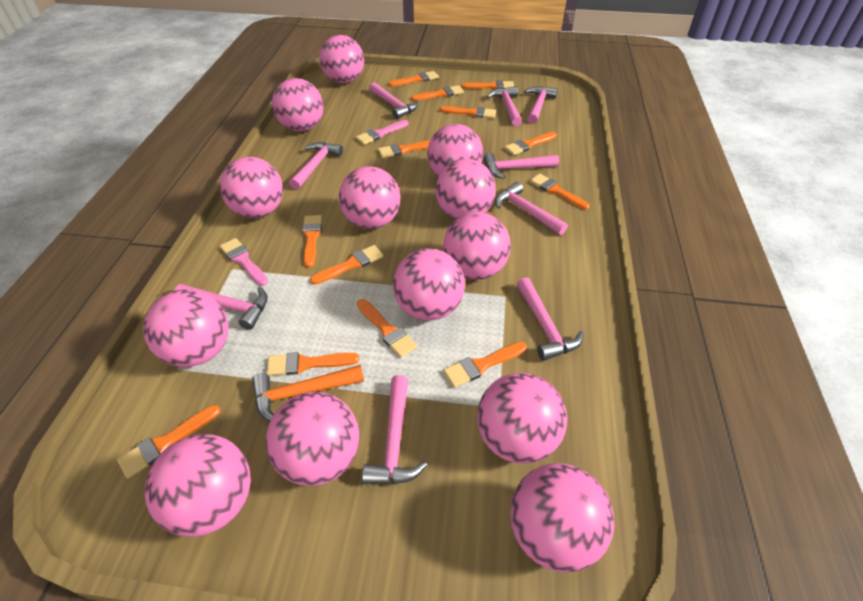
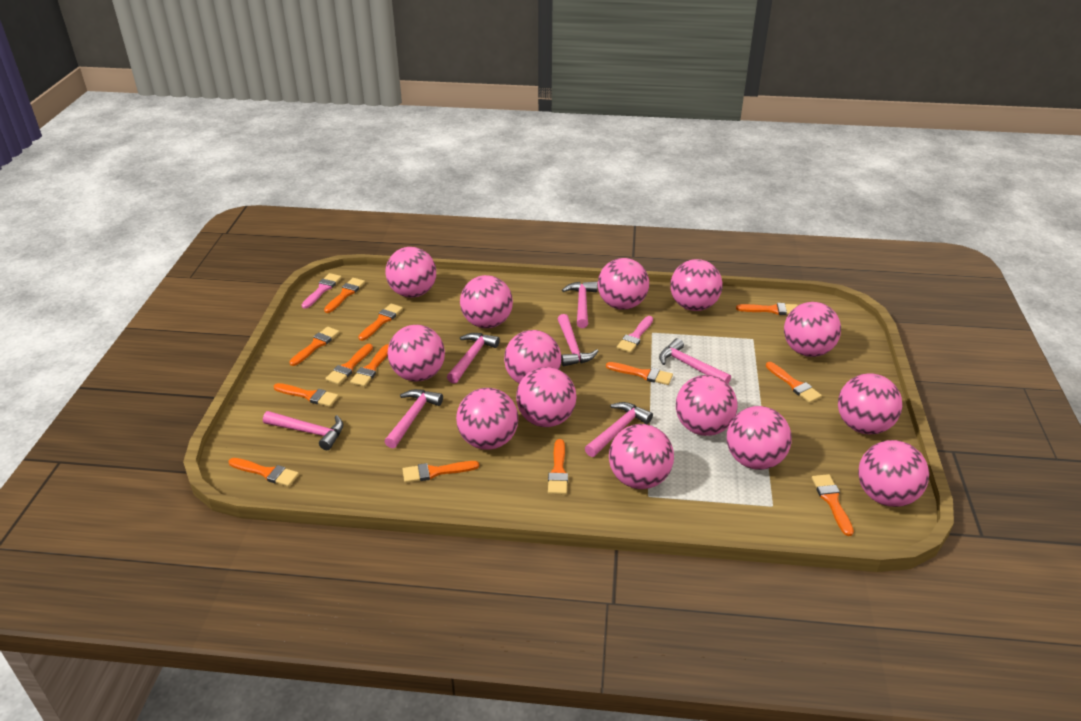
orange hammer: 1 -> 0
pink ball: 13 -> 14
pink hammer: 9 -> 7

